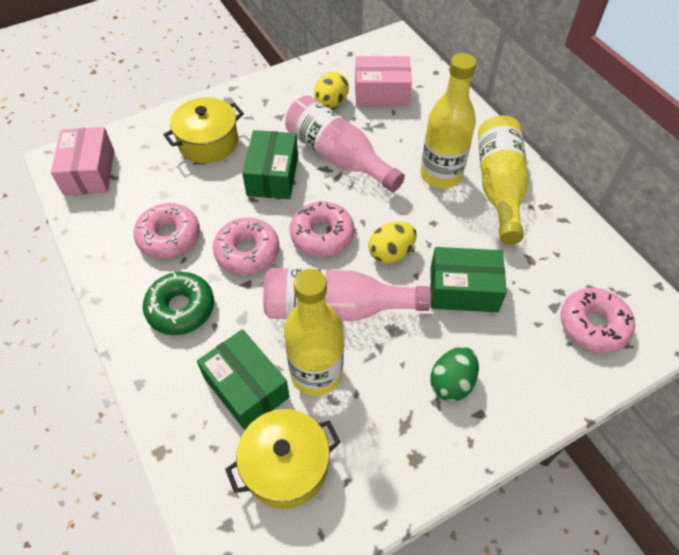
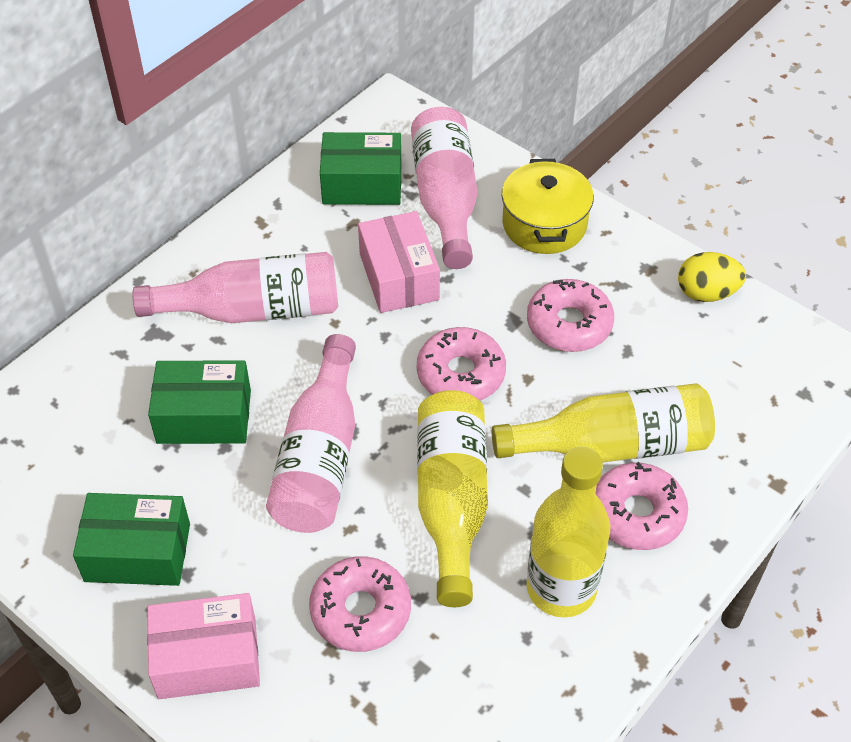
green donut: 1 -> 0
green egg: 1 -> 0
pink bottle: 2 -> 3
yellow egg: 2 -> 1
yellow pot: 2 -> 1

